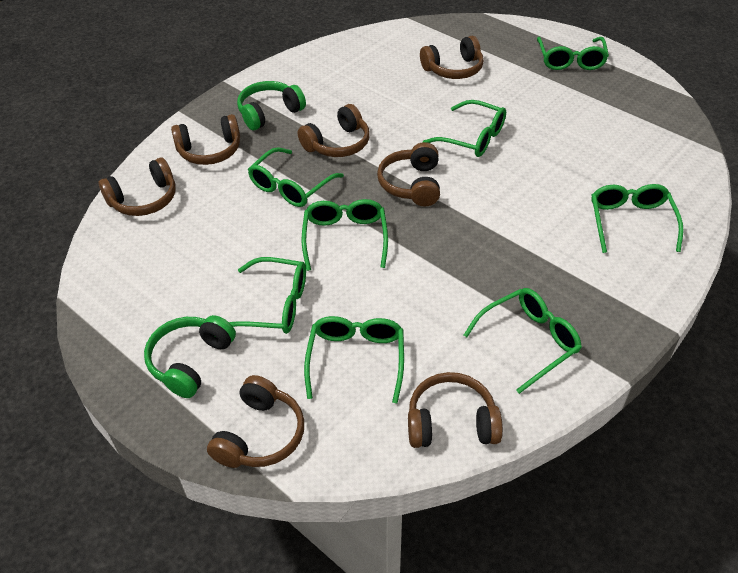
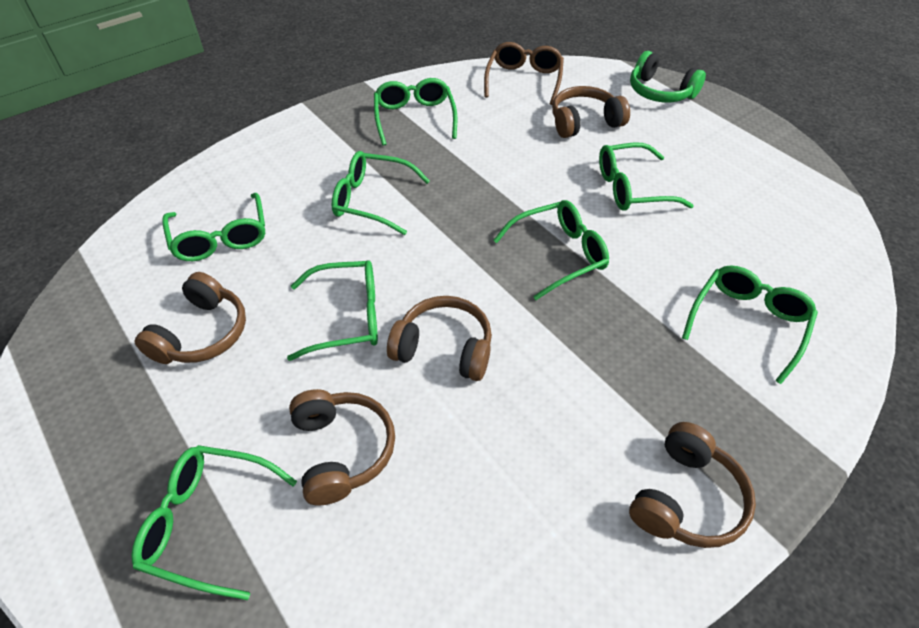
brown glasses: 0 -> 1
brown headphones: 7 -> 5
green headphones: 2 -> 1

